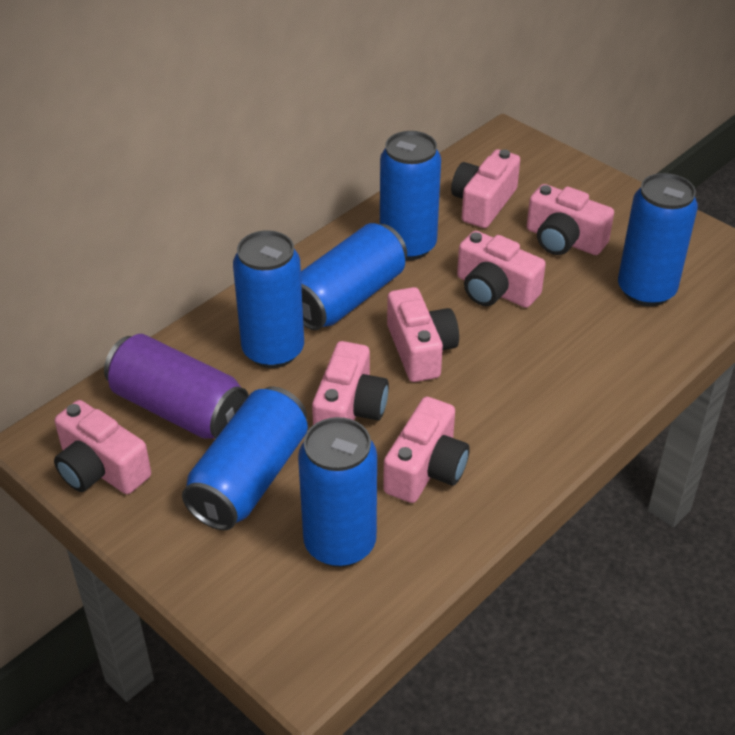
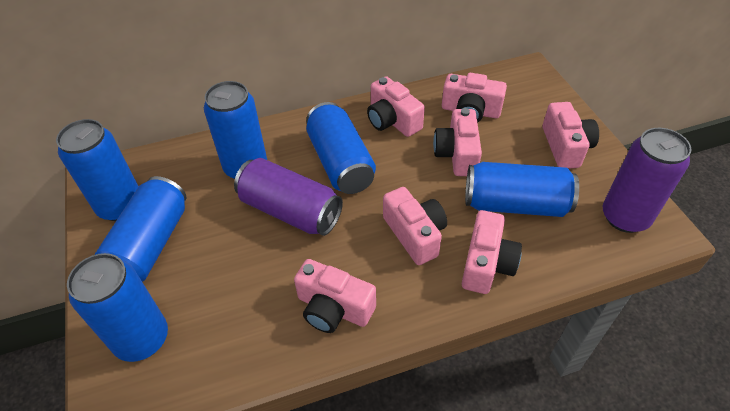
purple can: 1 -> 2

